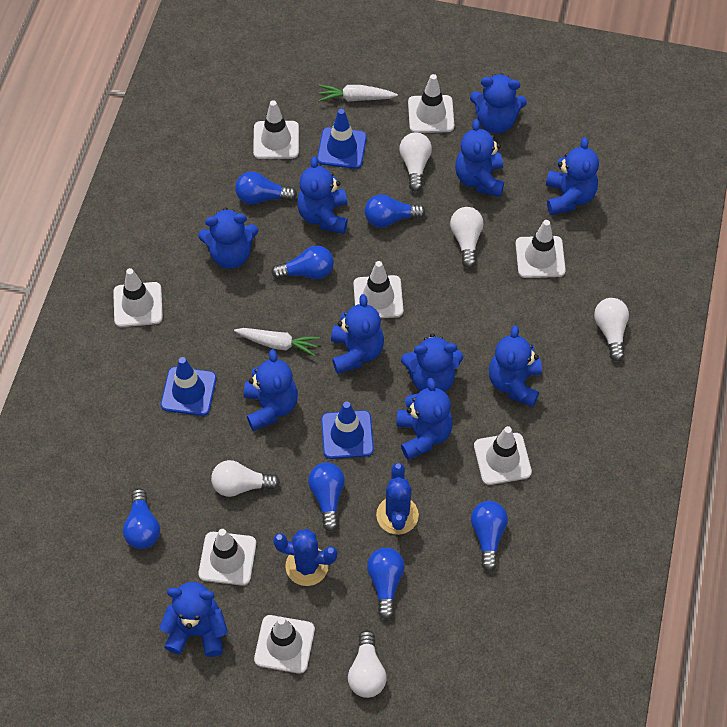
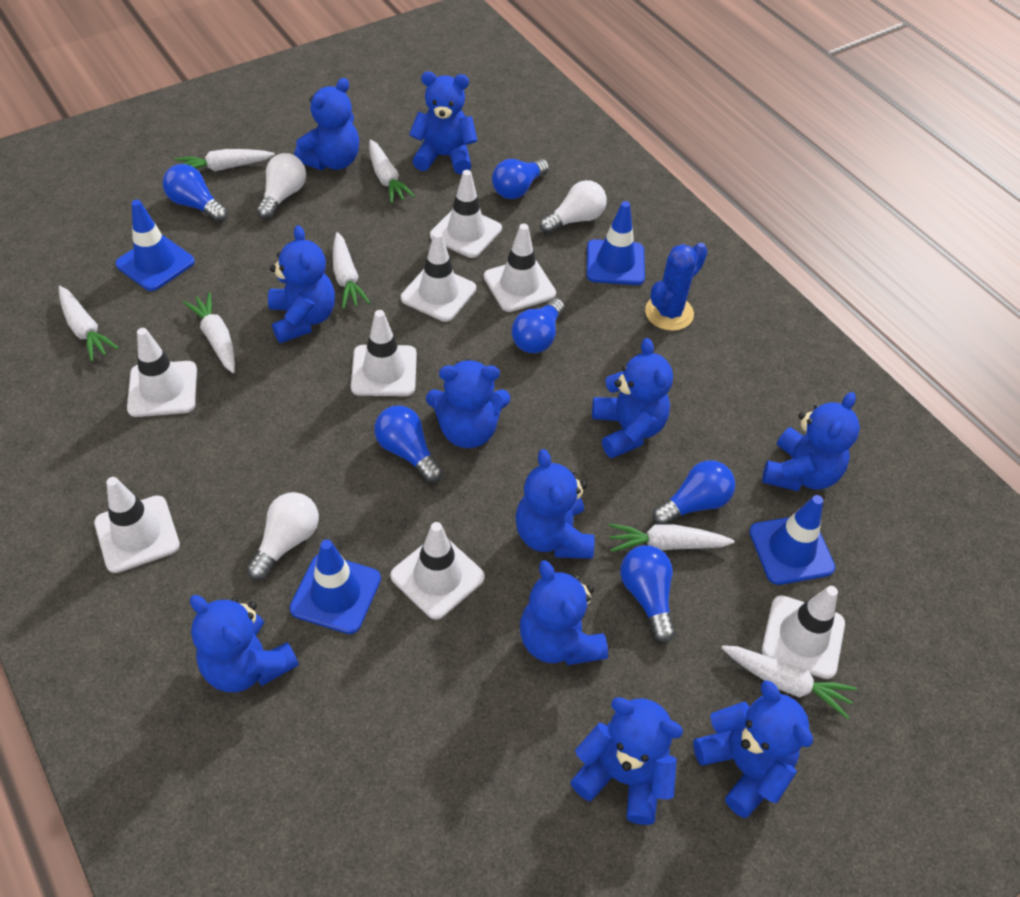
blue cactus: 2 -> 1
blue light bulb: 7 -> 6
blue traffic cone: 3 -> 4
white carrot: 2 -> 7
white light bulb: 5 -> 3

